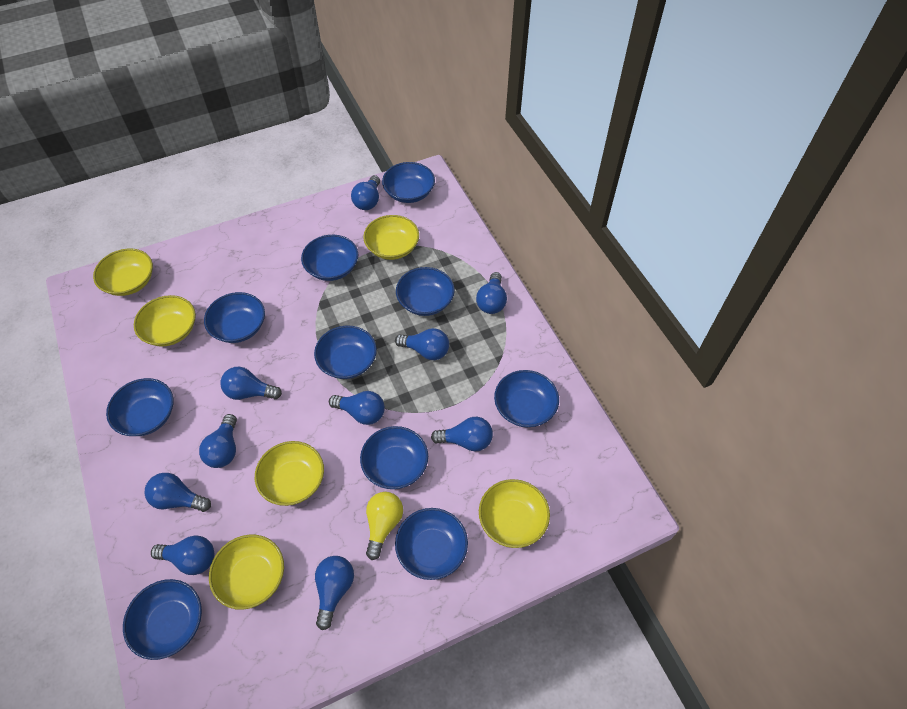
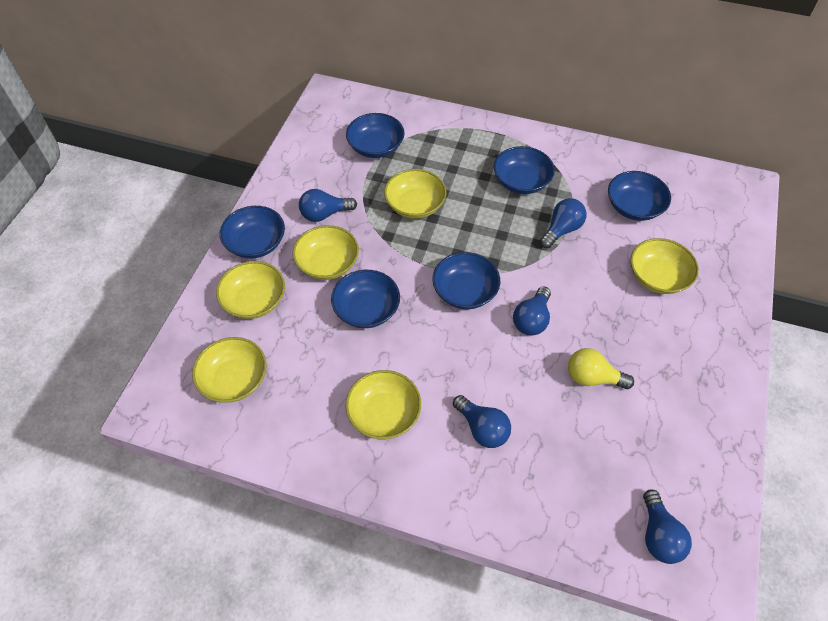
blue bowl: 10 -> 6
blue light bulb: 10 -> 5

